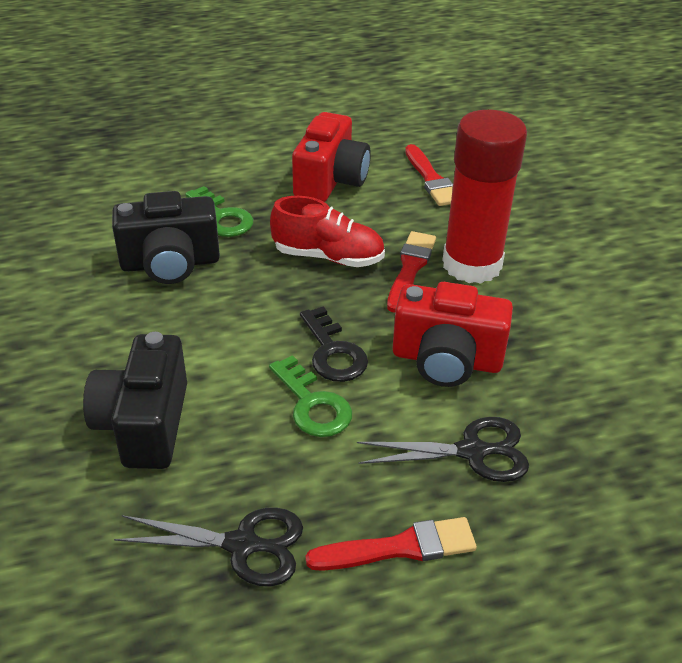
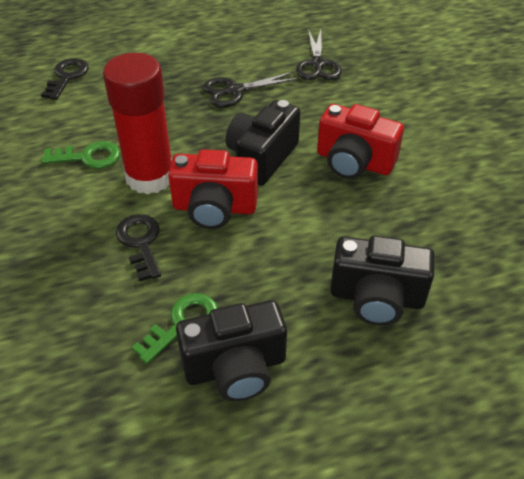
black camera: 2 -> 3
black key: 1 -> 2
red brush: 3 -> 0
red shoe: 1 -> 0

